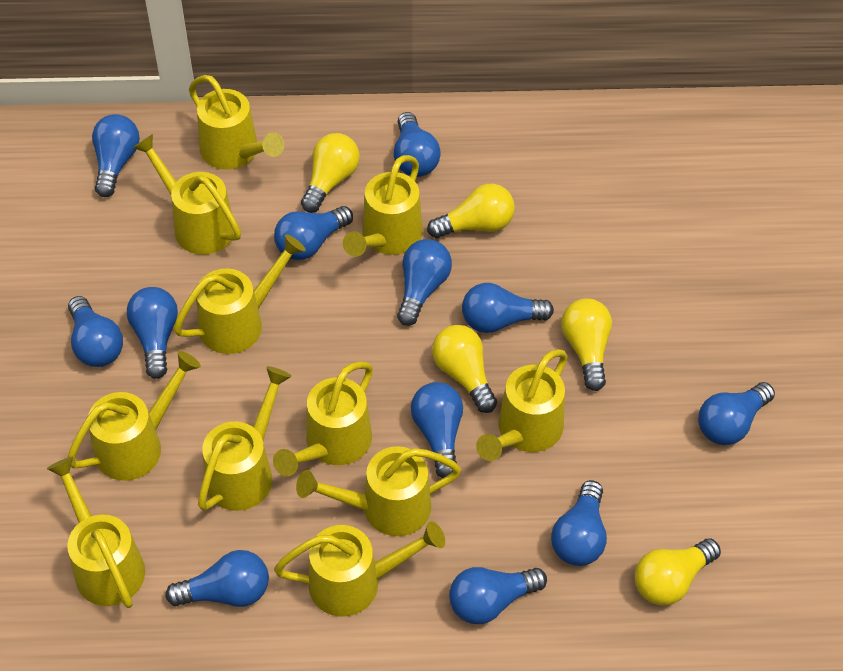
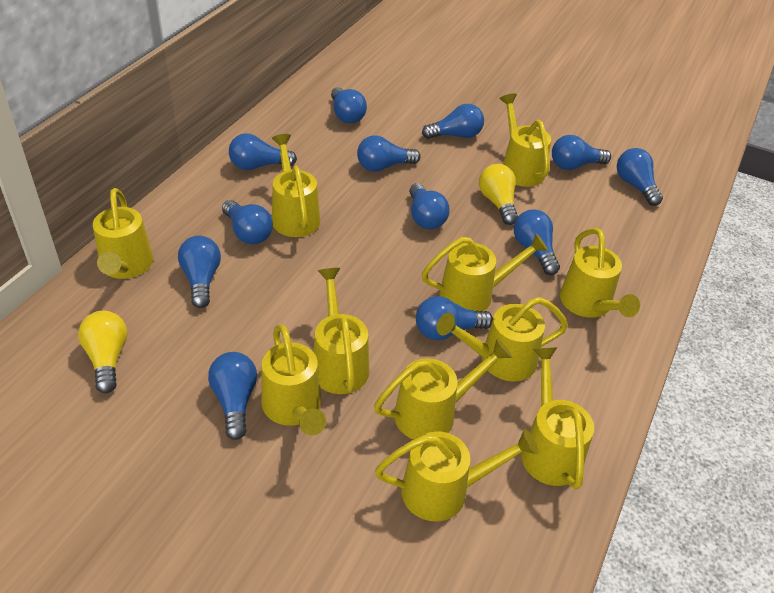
yellow light bulb: 5 -> 2

